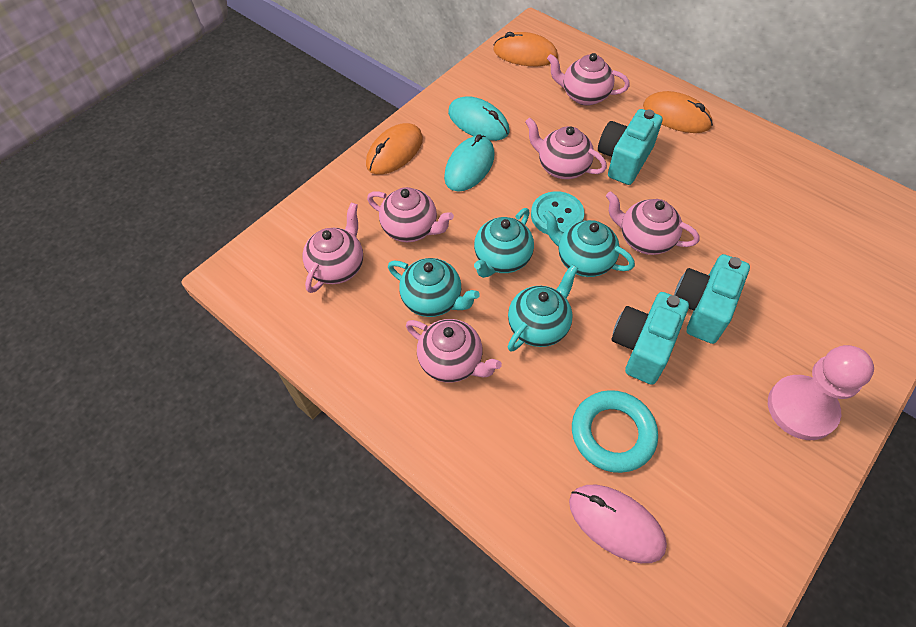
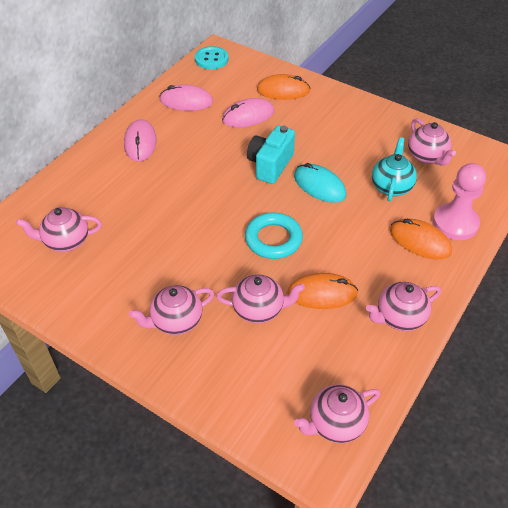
pink mouse: 1 -> 3
turquoise camera: 3 -> 1
turquoise mouse: 2 -> 1
turquoise teapot: 4 -> 1

